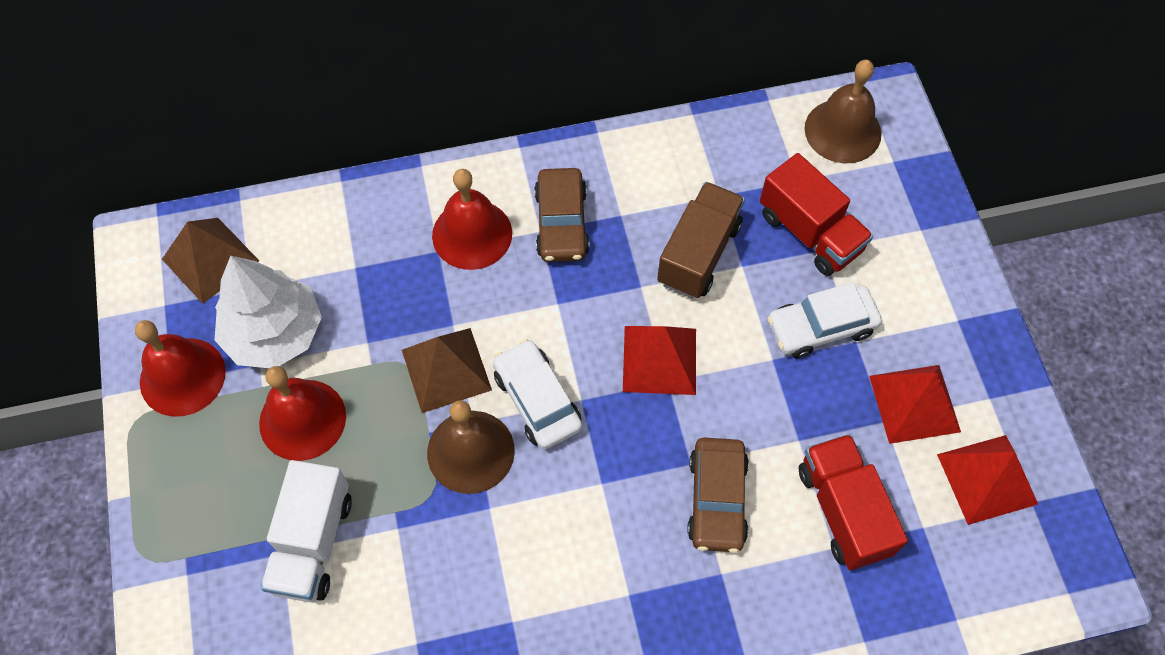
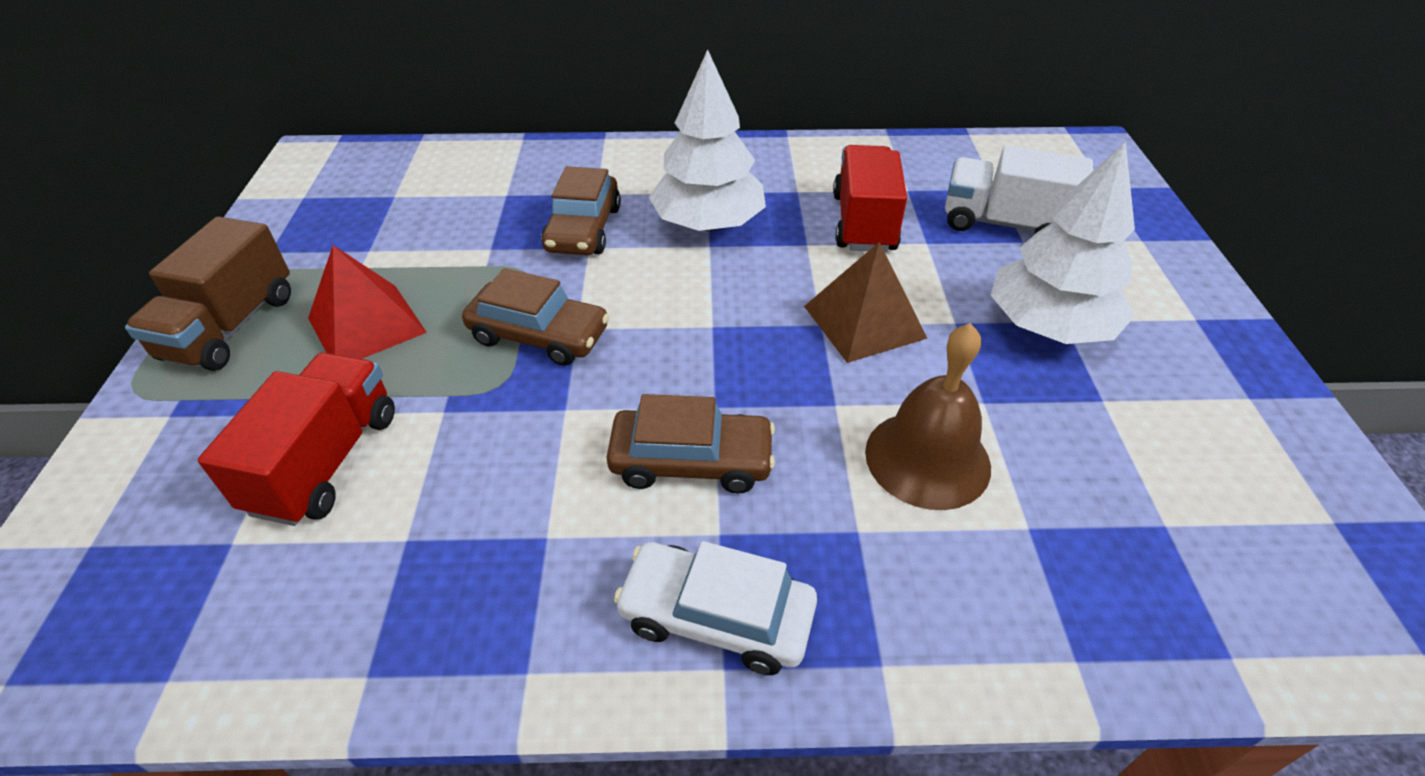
brown bell: 2 -> 1
brown car: 2 -> 3
brown pyramid: 2 -> 1
red bell: 3 -> 0
red pyramid: 3 -> 1
white car: 2 -> 1
white tree: 1 -> 2

